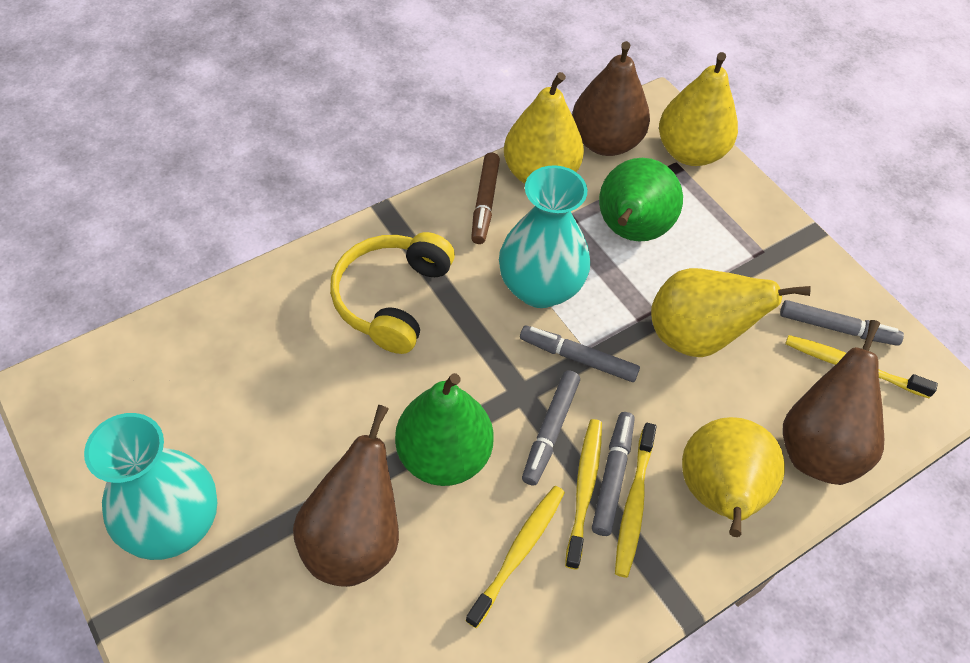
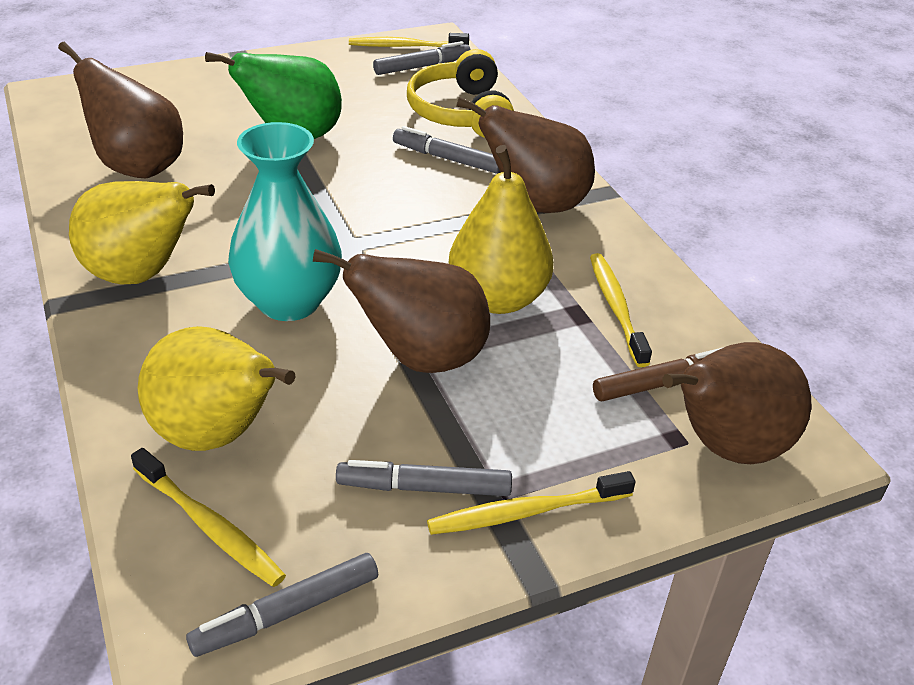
brown pear: 3 -> 4
green pear: 2 -> 1
turquoise vase: 2 -> 1
yellow pear: 4 -> 3

